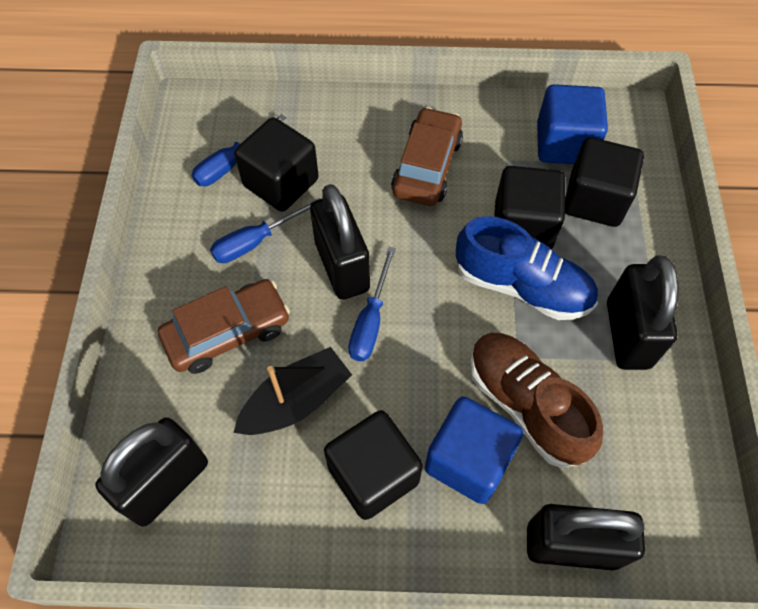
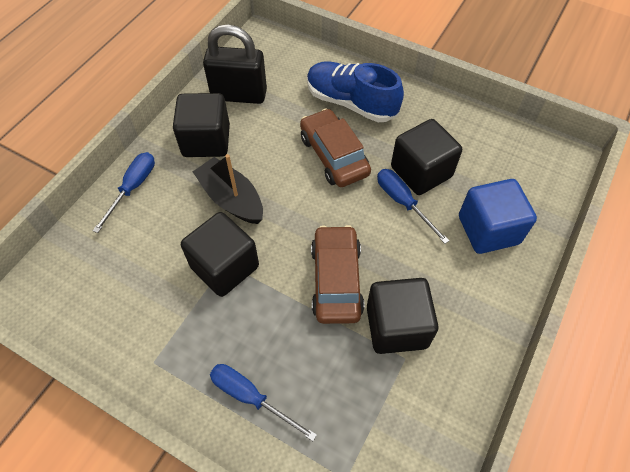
black padlock: 4 -> 1
blue cube: 2 -> 1
brown shoe: 1 -> 0

